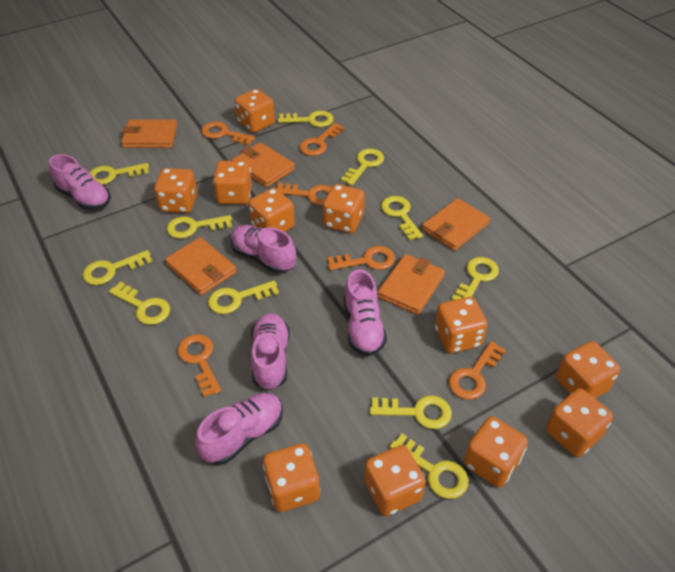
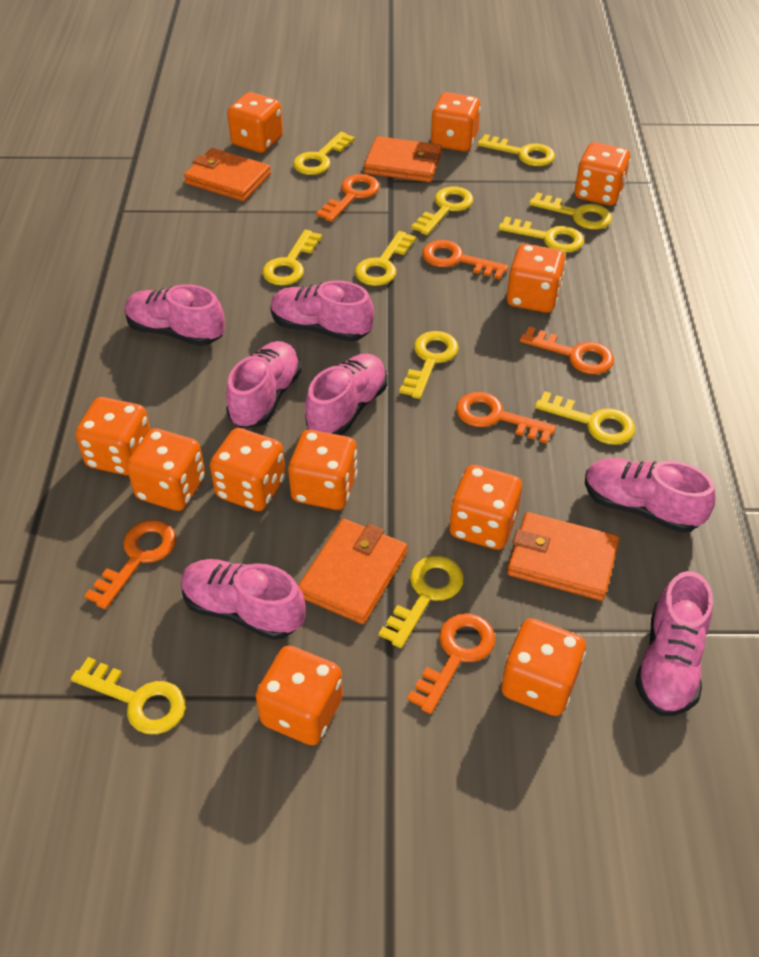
orange wallet: 5 -> 4
pink shoe: 5 -> 7

